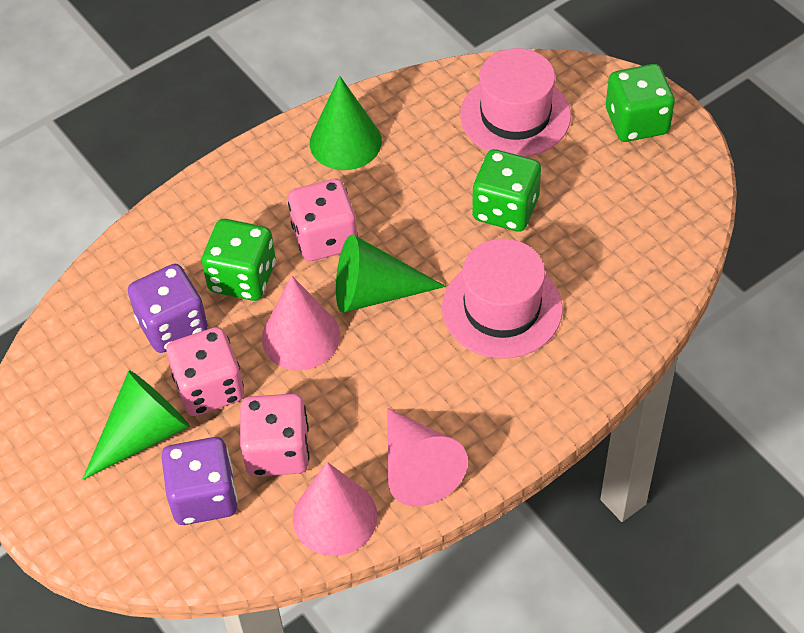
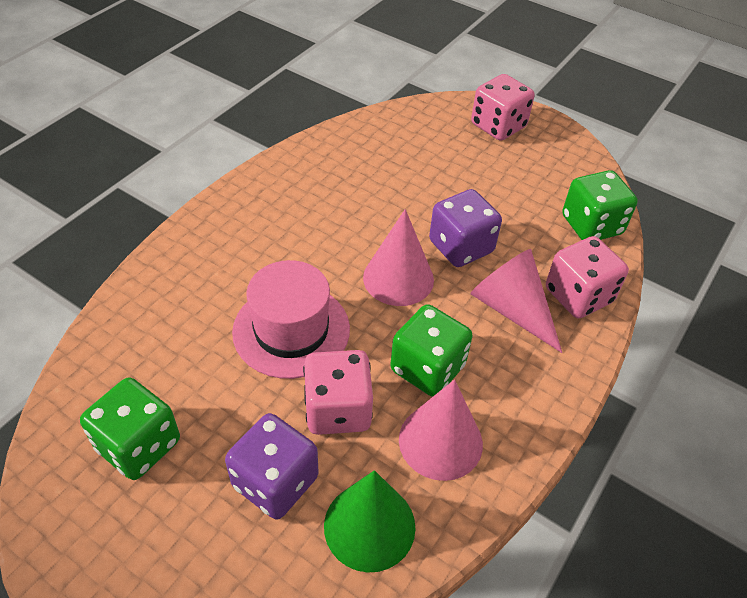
green cone: 3 -> 1
pink hat: 2 -> 1

